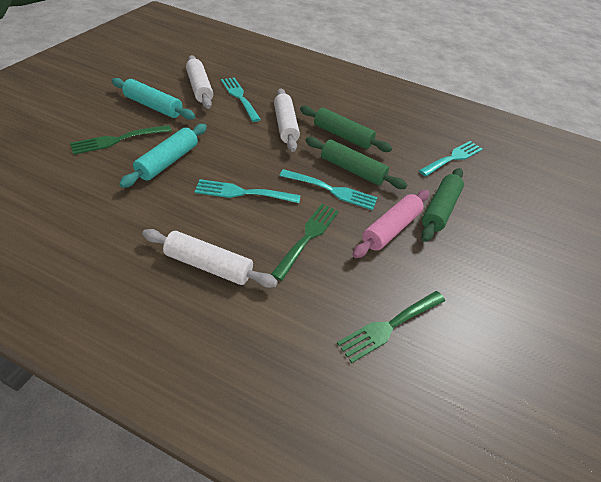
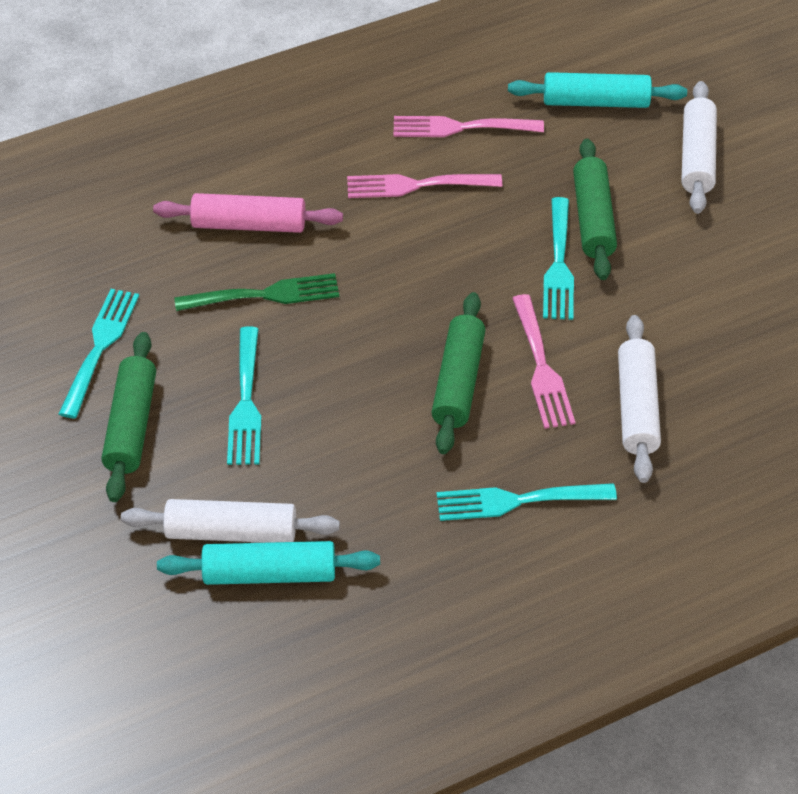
green fork: 3 -> 1
pink fork: 0 -> 3

